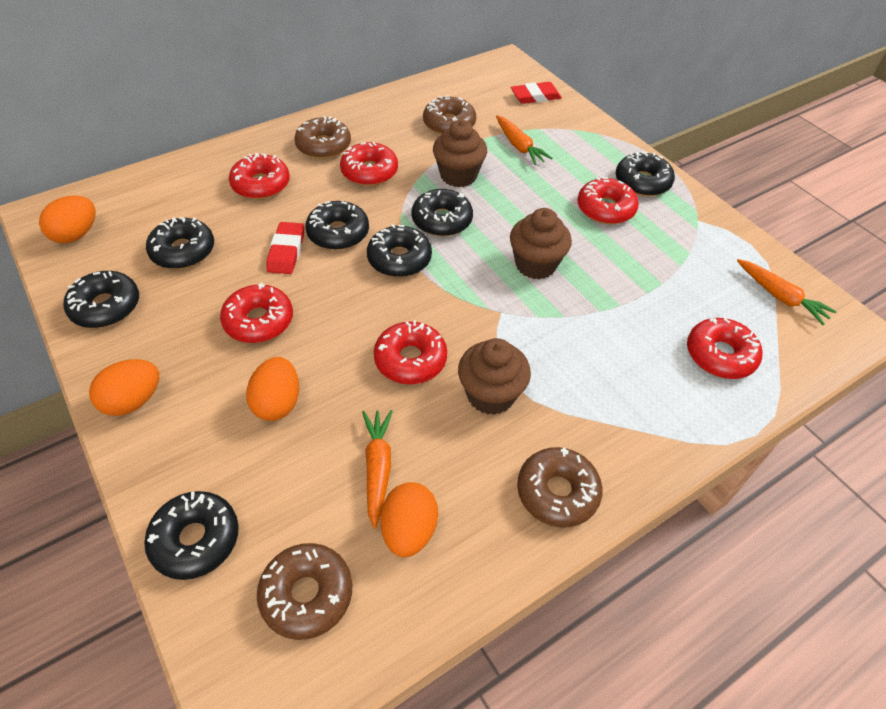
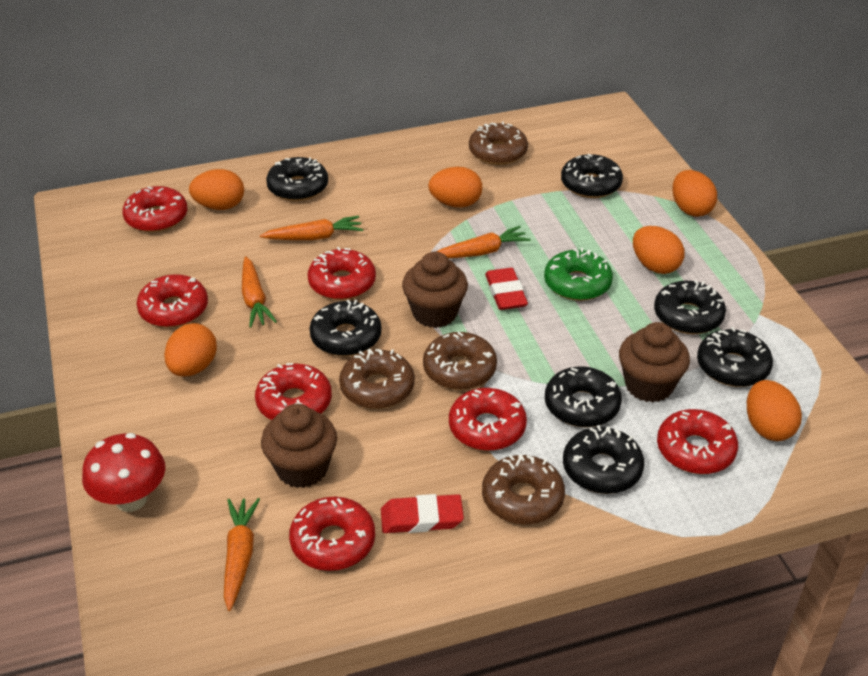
green donut: 0 -> 1
orange carrot: 3 -> 4
orange egg: 4 -> 6
red donut: 6 -> 7
red mushroom: 0 -> 1

